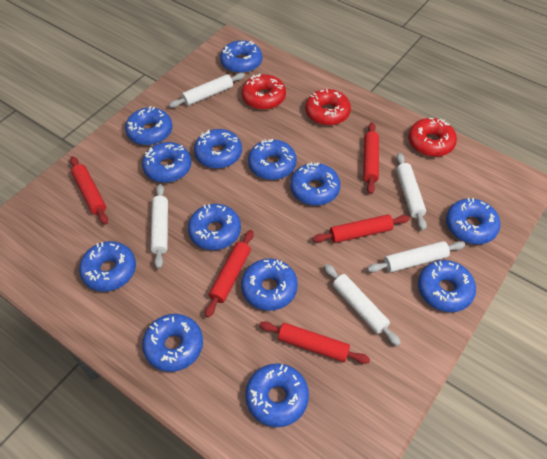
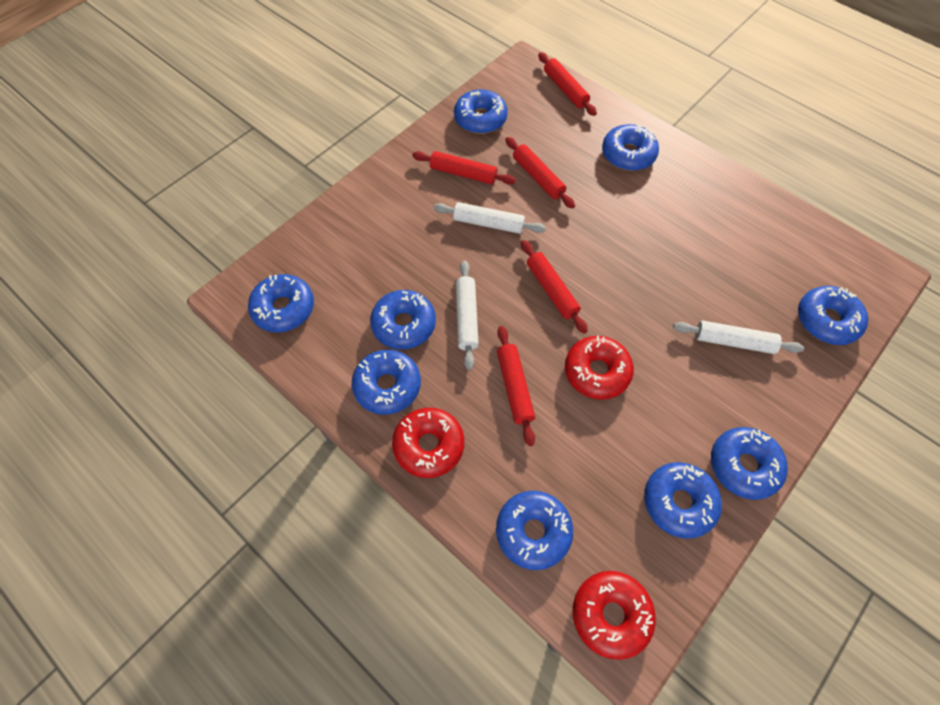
blue donut: 13 -> 9
white rolling pin: 5 -> 3

